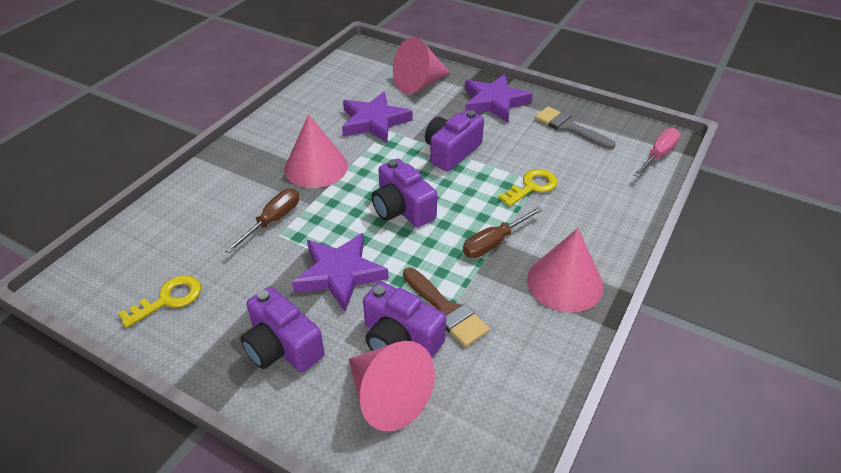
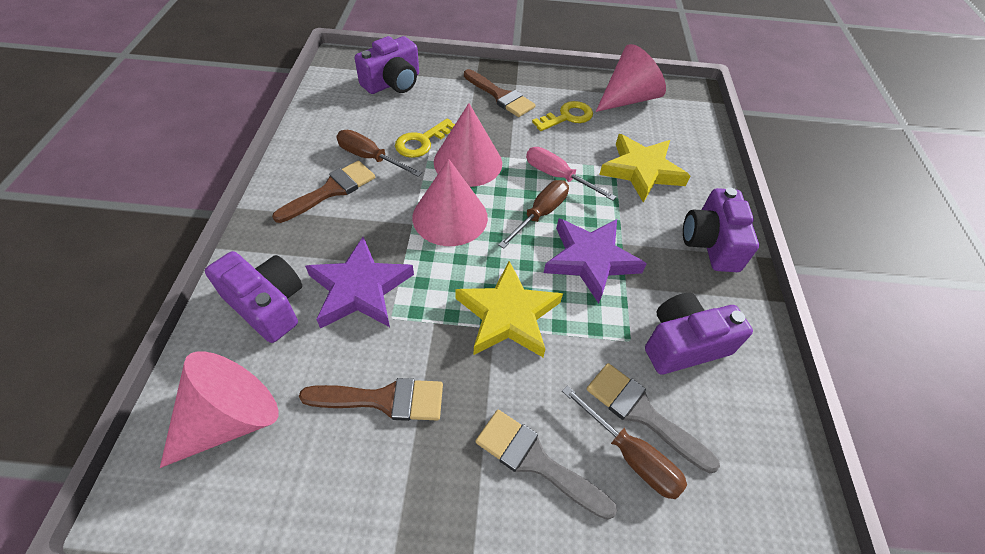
brown brush: 1 -> 3
brown screwdriver: 2 -> 3
grey brush: 1 -> 2
purple star: 3 -> 2
yellow star: 0 -> 2

